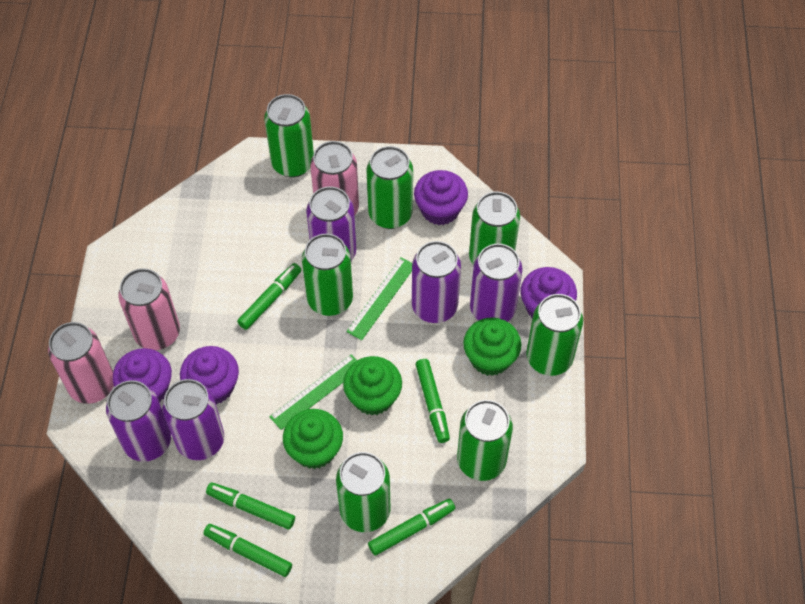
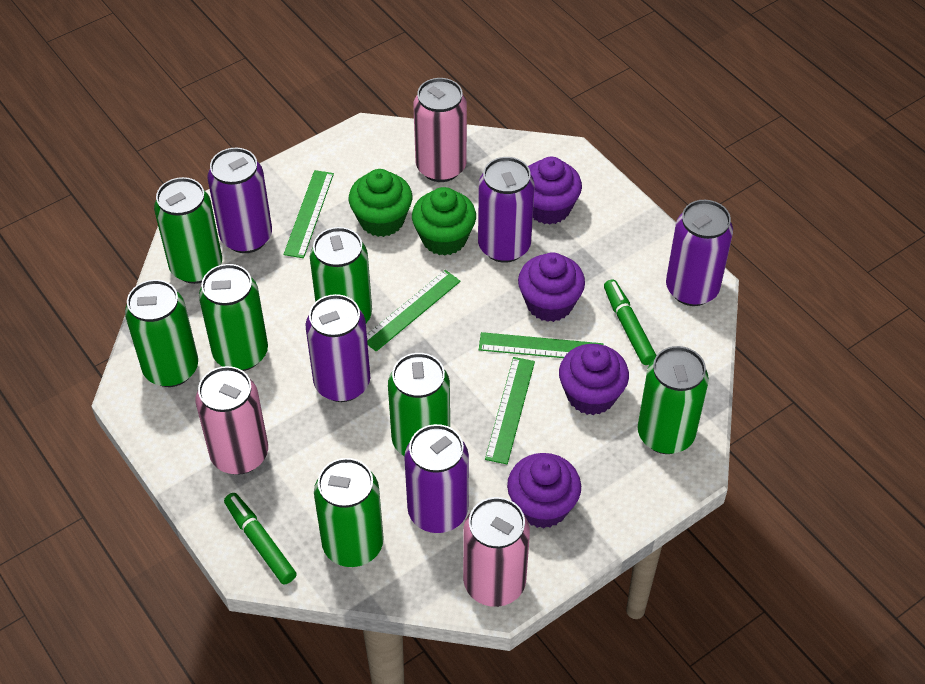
green cupcake: 3 -> 2
green marker: 5 -> 2
green ruler: 2 -> 4

